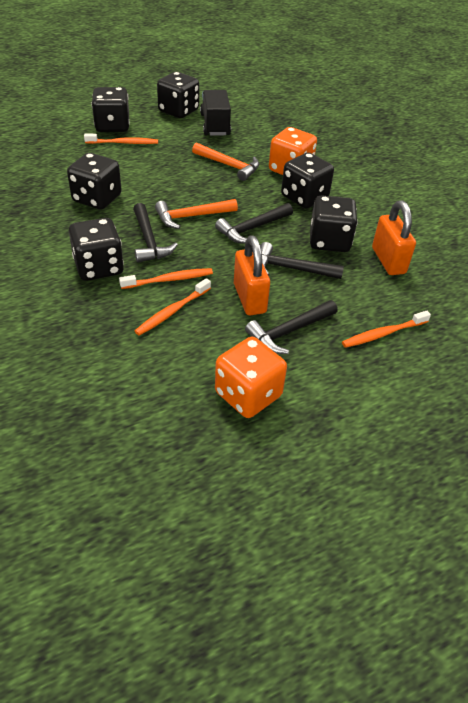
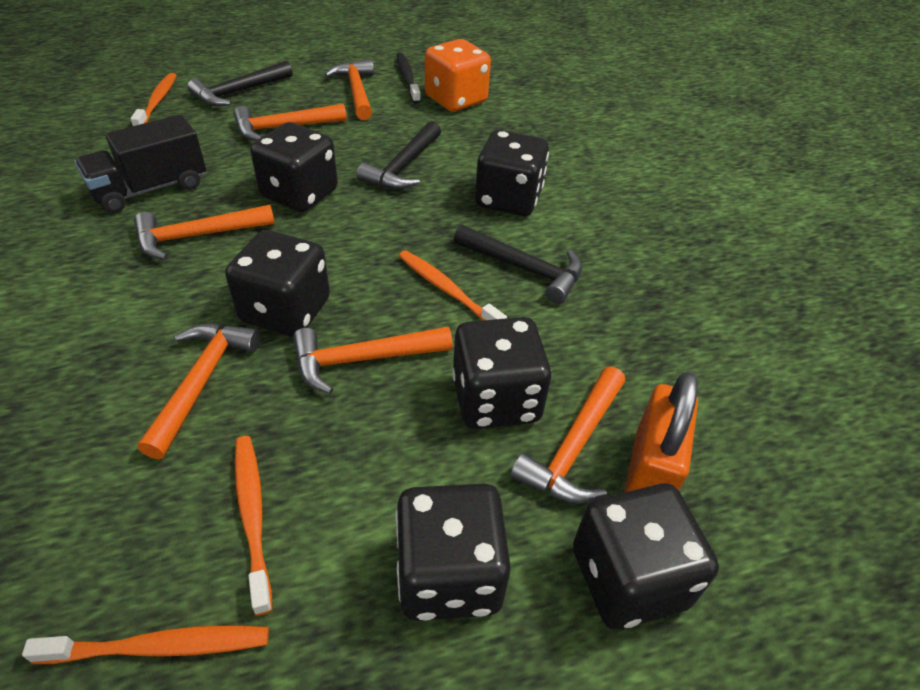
black hammer: 4 -> 3
black toothbrush: 0 -> 1
orange dice: 2 -> 1
orange hammer: 2 -> 6
orange padlock: 2 -> 1

